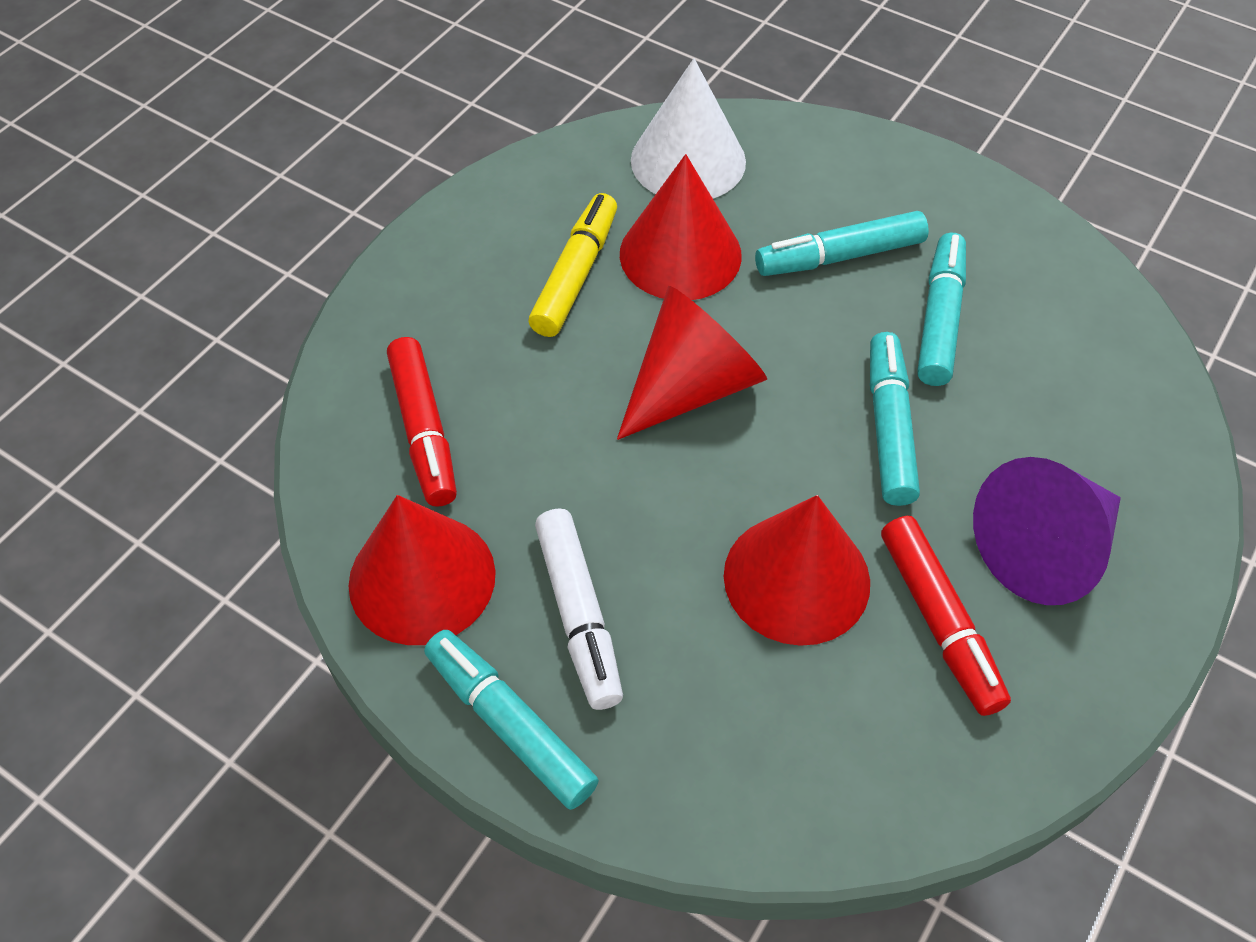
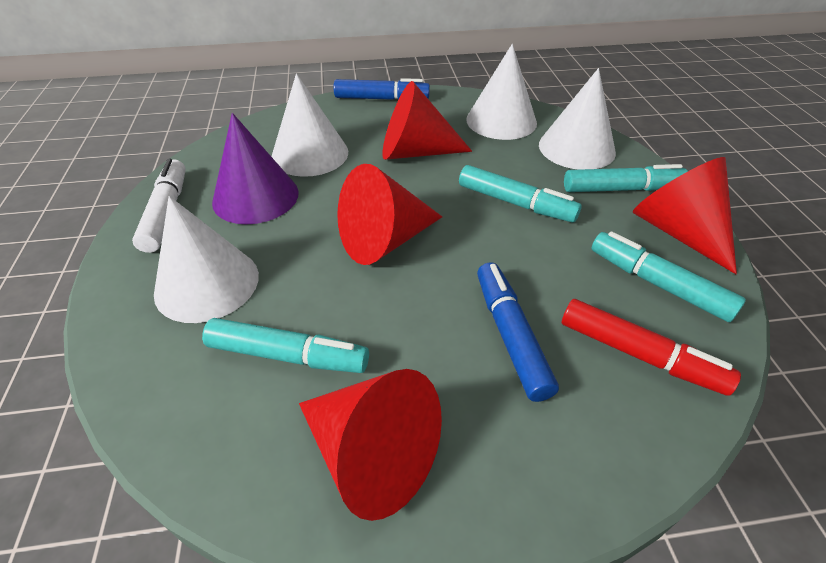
blue marker: 0 -> 2
red marker: 2 -> 1
white cone: 1 -> 4
yellow marker: 1 -> 0

